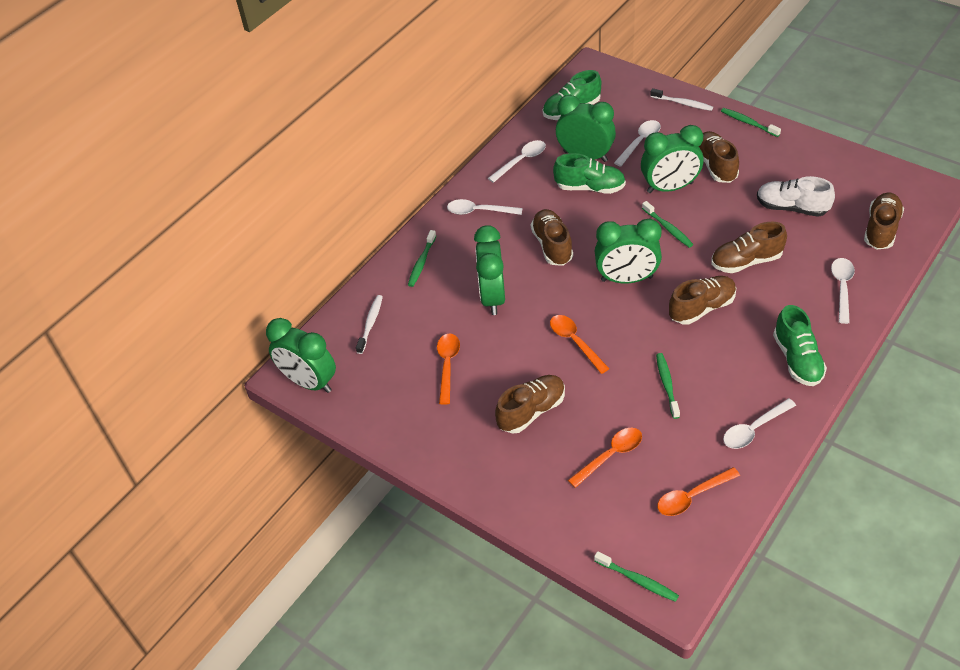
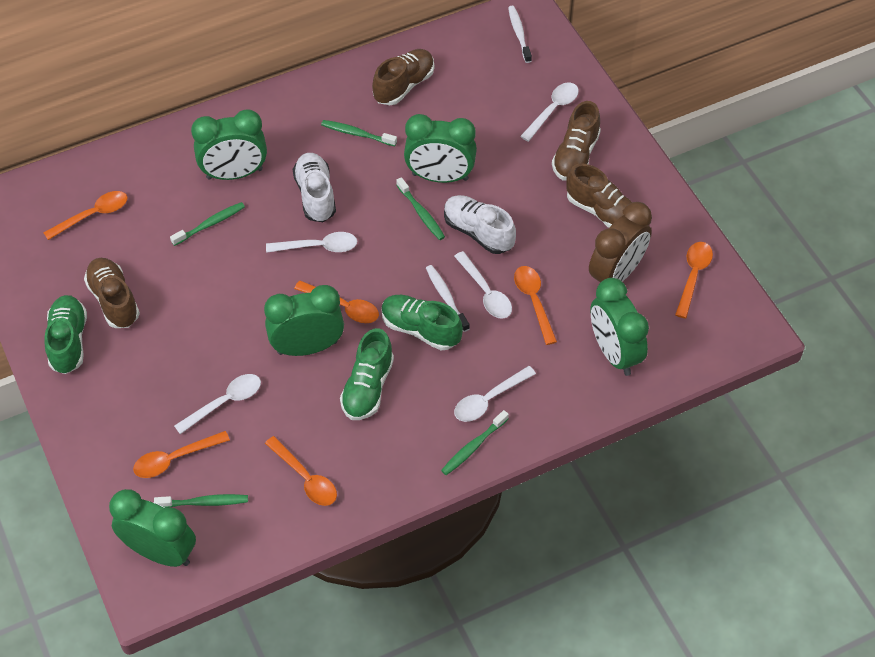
brown clock: 0 -> 1
brown shoe: 6 -> 4
orange spoon: 4 -> 6
white shoe: 1 -> 2

